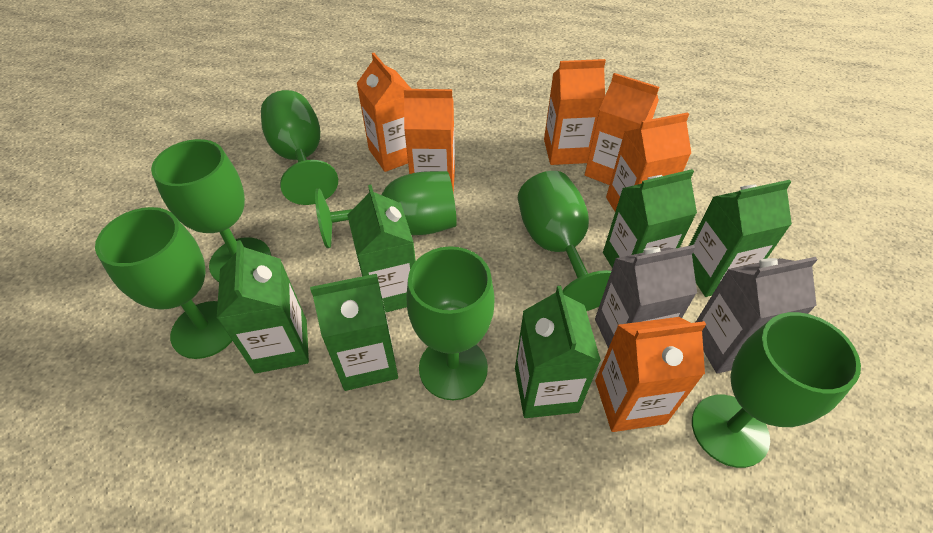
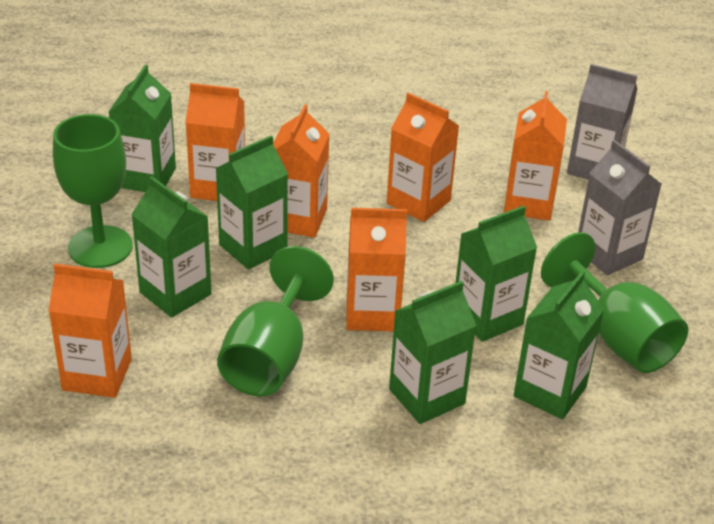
green goblet: 7 -> 3

